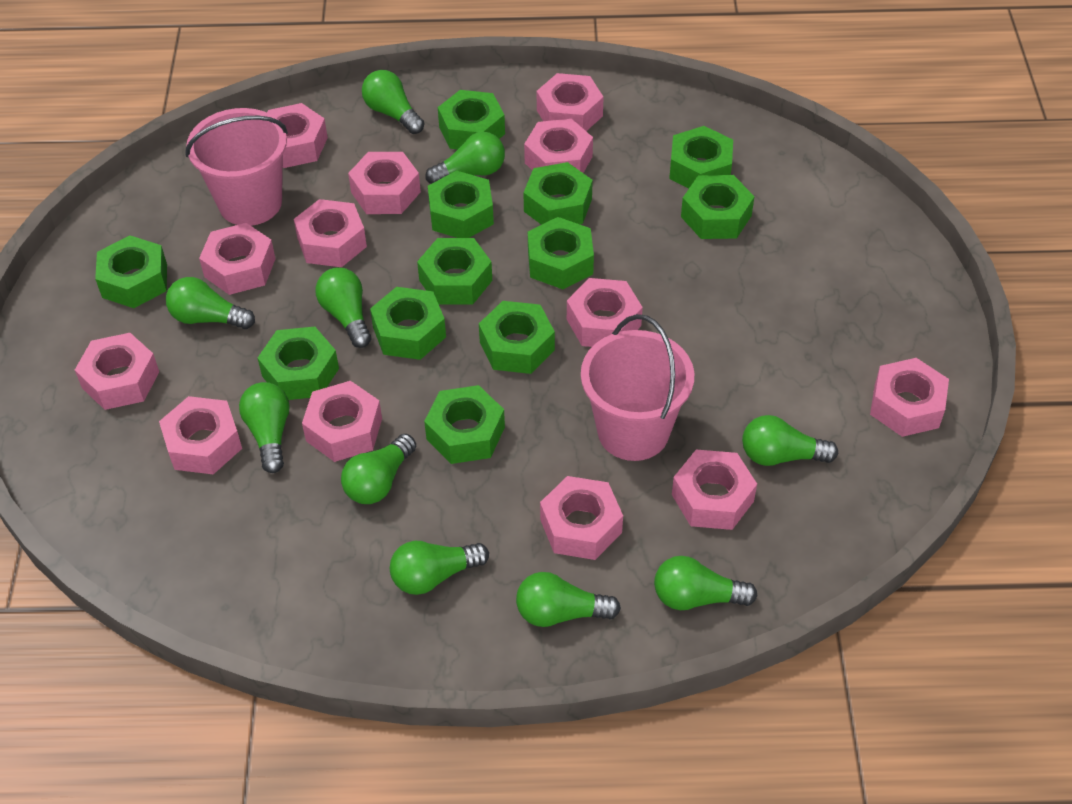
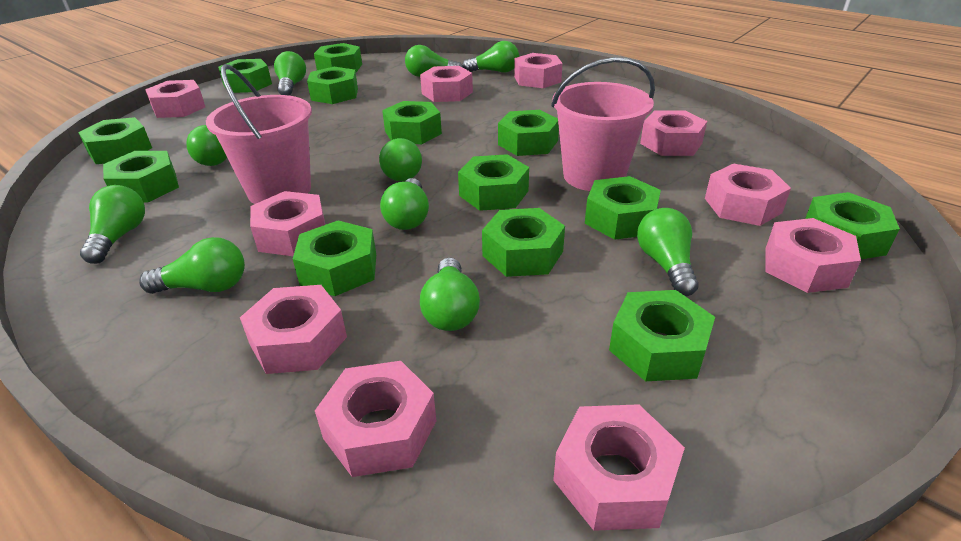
green nut: 12 -> 13
pink nut: 13 -> 10

